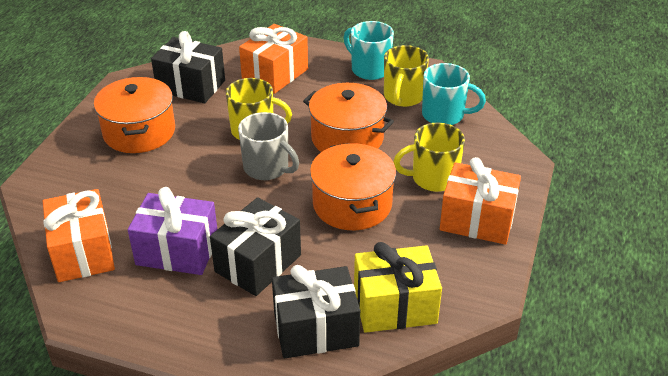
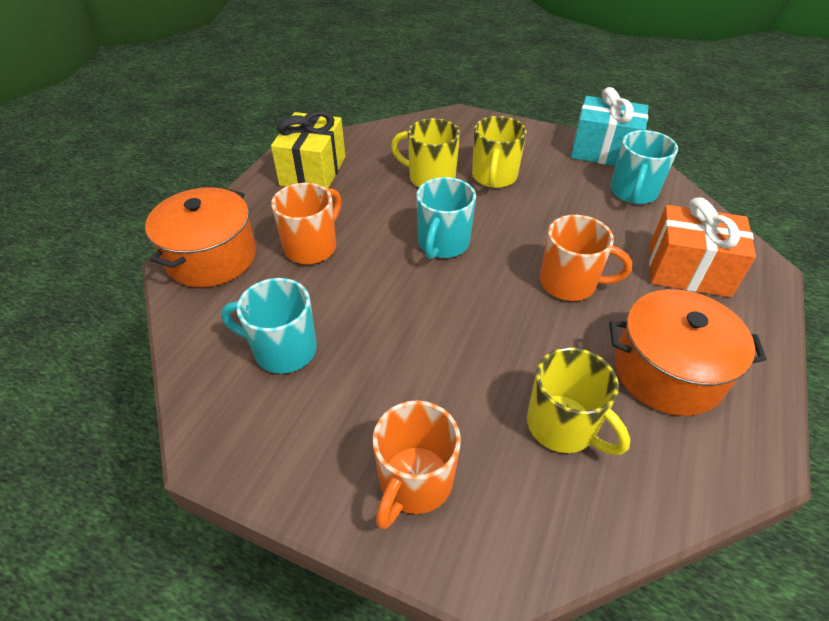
black gift: 3 -> 0
grey mug: 1 -> 0
orange gift: 3 -> 1
orange mug: 0 -> 3
orange pot: 3 -> 2
purple gift: 1 -> 0
turquoise gift: 0 -> 1
turquoise mug: 2 -> 3

